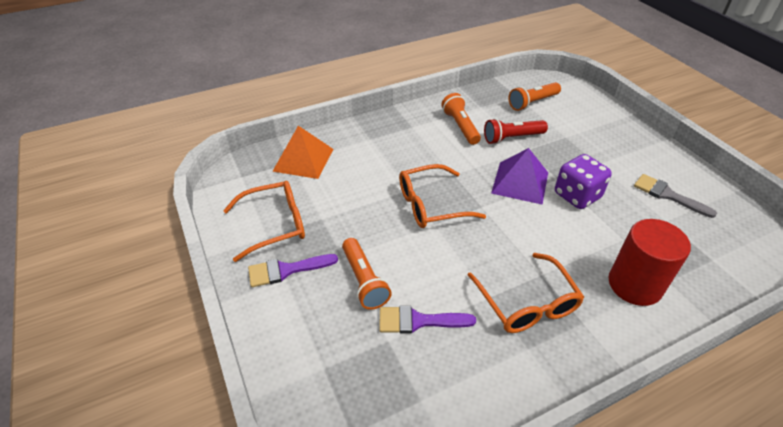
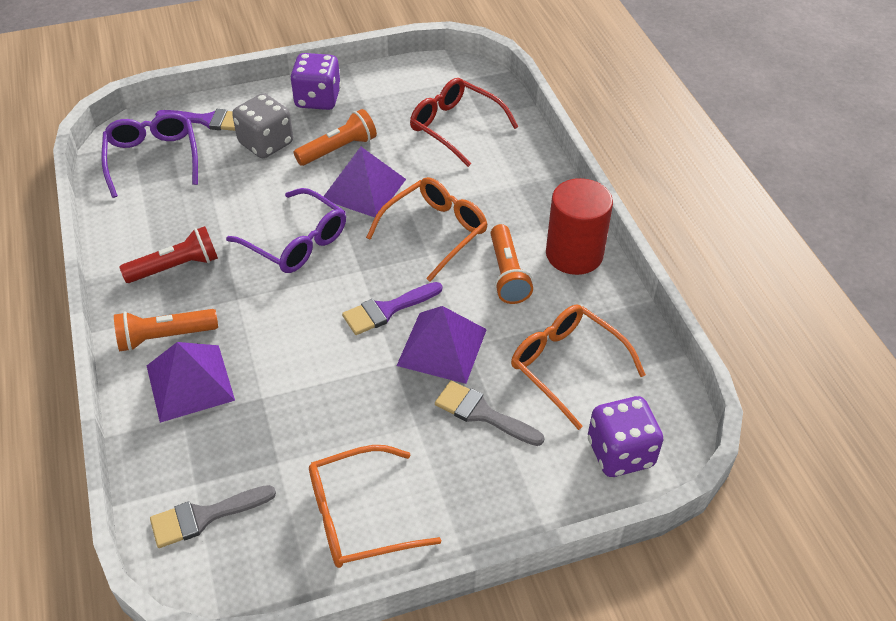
grey brush: 1 -> 2
grey dice: 0 -> 1
orange pyramid: 1 -> 0
purple dice: 1 -> 2
purple glasses: 0 -> 2
purple pyramid: 1 -> 3
red glasses: 0 -> 1

